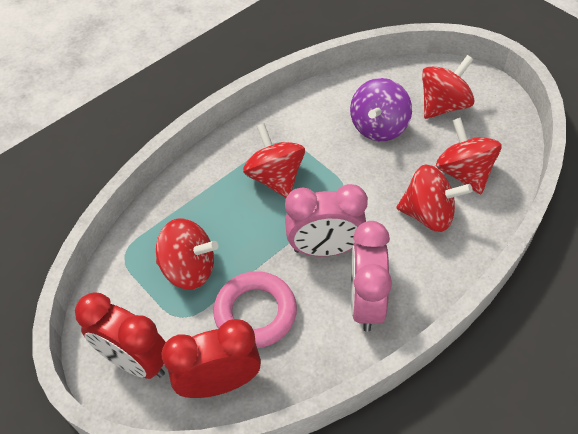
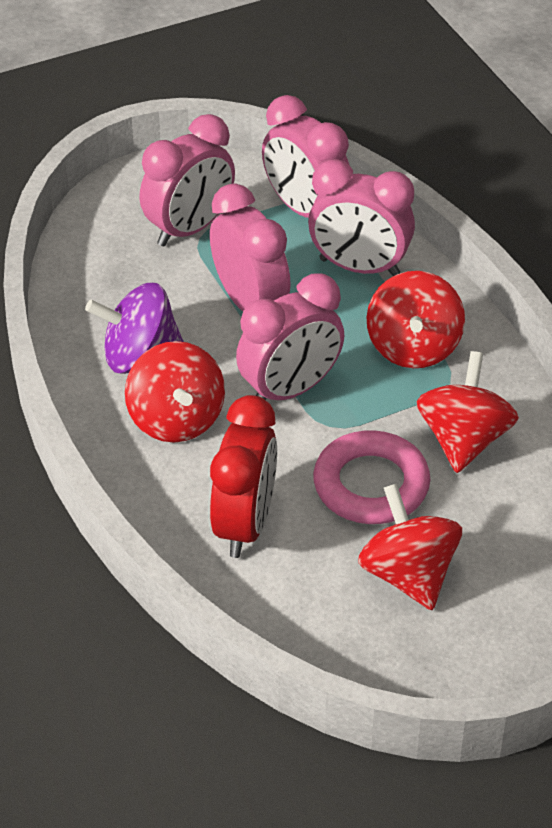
pink clock: 2 -> 5
red clock: 2 -> 1
red spinning top: 5 -> 4

